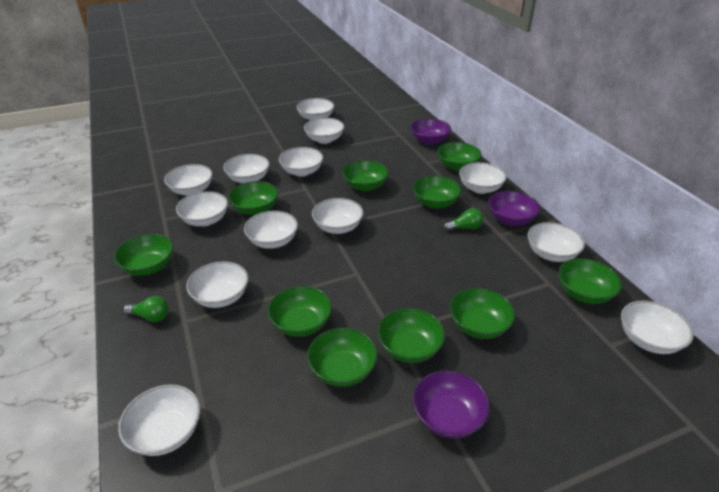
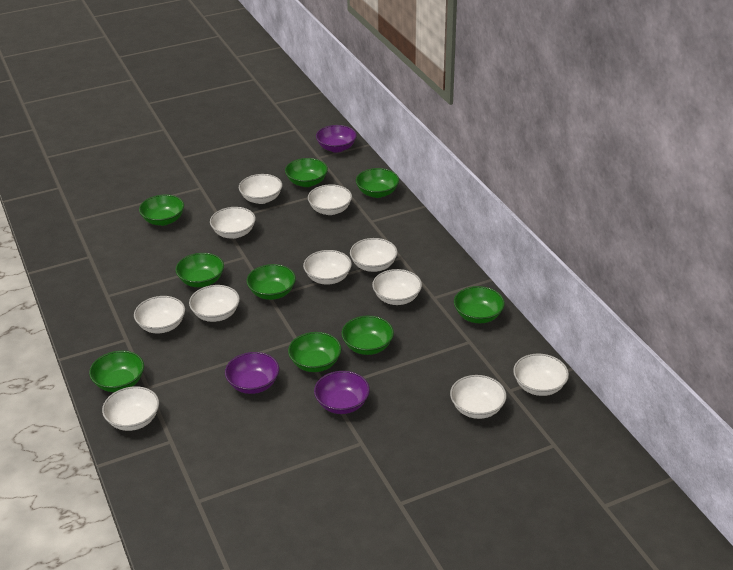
green bowl: 10 -> 9
green light bulb: 2 -> 0
white bowl: 13 -> 11

